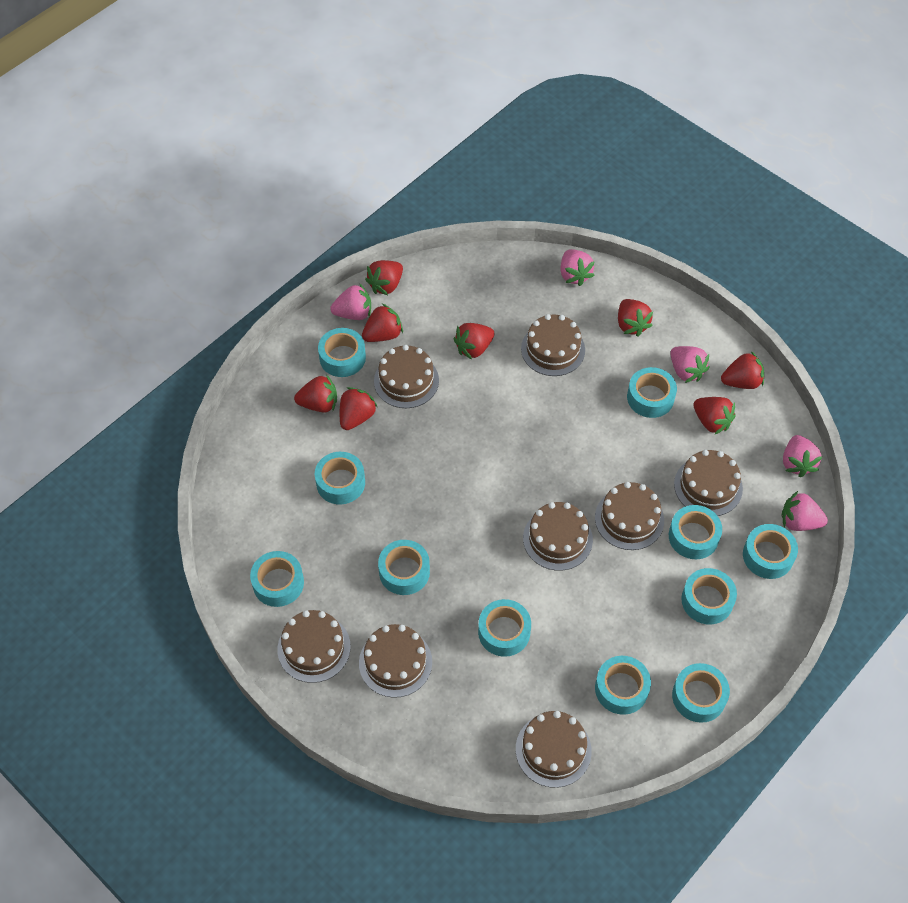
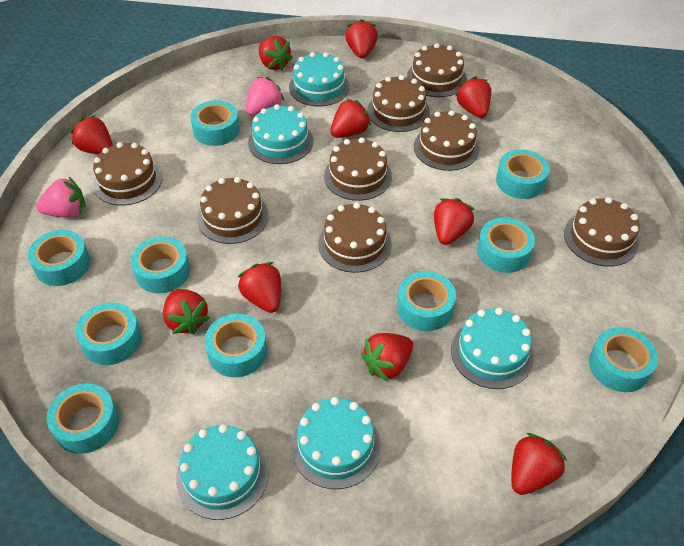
pink strawberry: 5 -> 2
red strawberry: 8 -> 10
turquoise cake: 0 -> 5
turquoise tape: 11 -> 10

